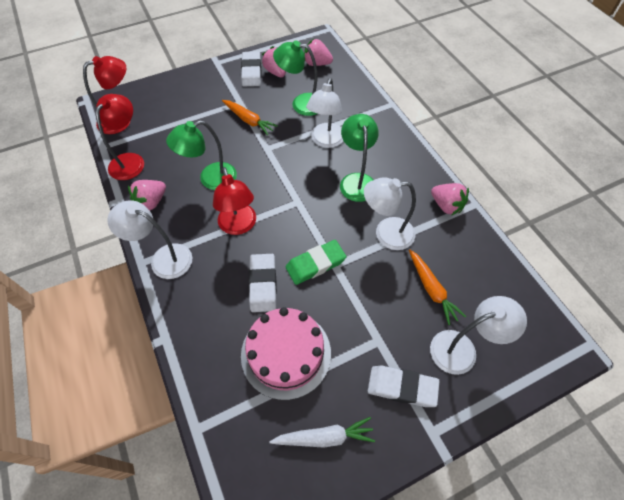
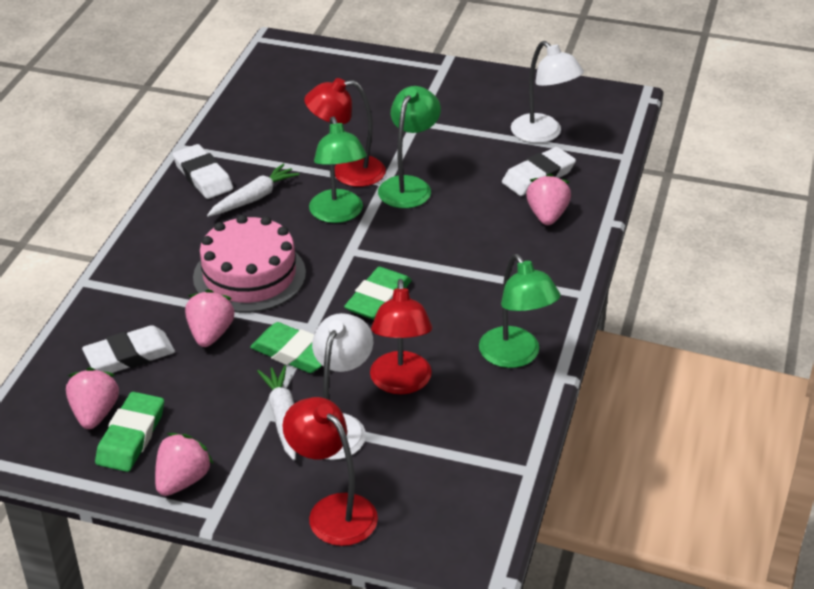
green eraser: 1 -> 3
orange carrot: 2 -> 0
white carrot: 1 -> 2
white lamp: 4 -> 2

